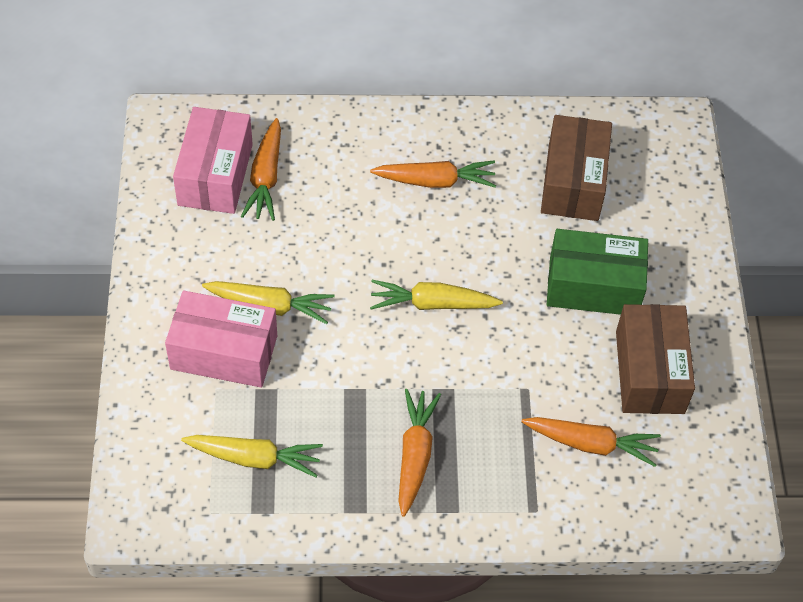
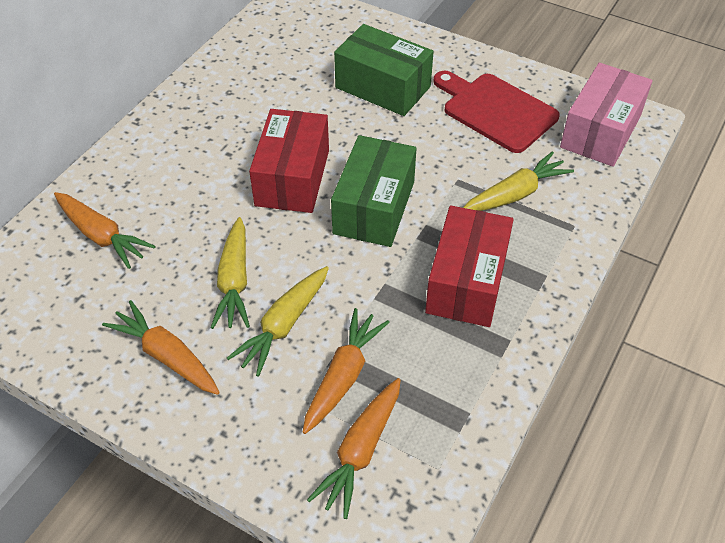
brown box: 2 -> 0
green box: 1 -> 2
pink box: 2 -> 1
red box: 0 -> 2
red cutting board: 0 -> 1

